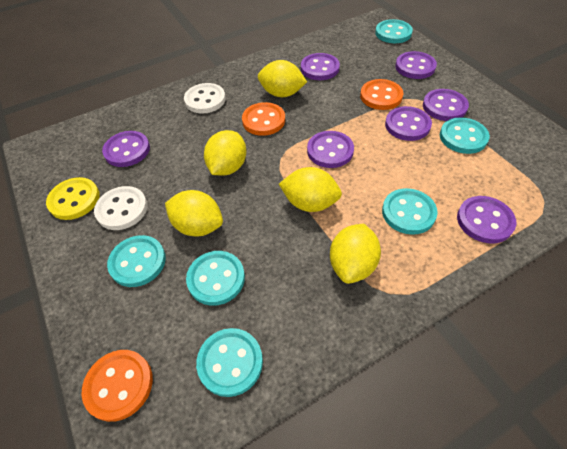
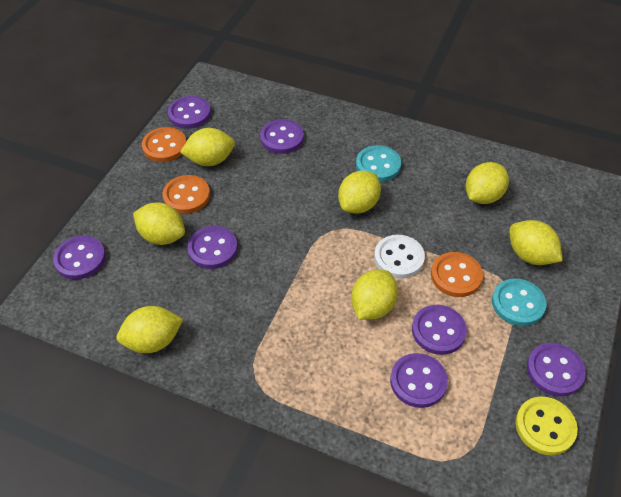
turquoise button: 6 -> 2
white button: 2 -> 1
yellow lemon: 5 -> 7

